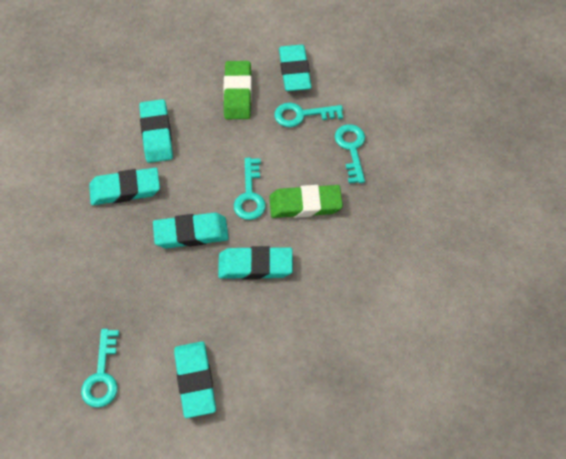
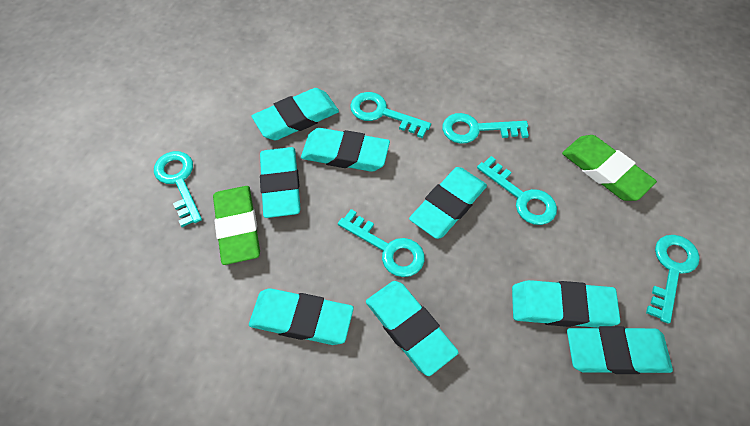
turquoise eraser: 6 -> 8
turquoise key: 4 -> 6

